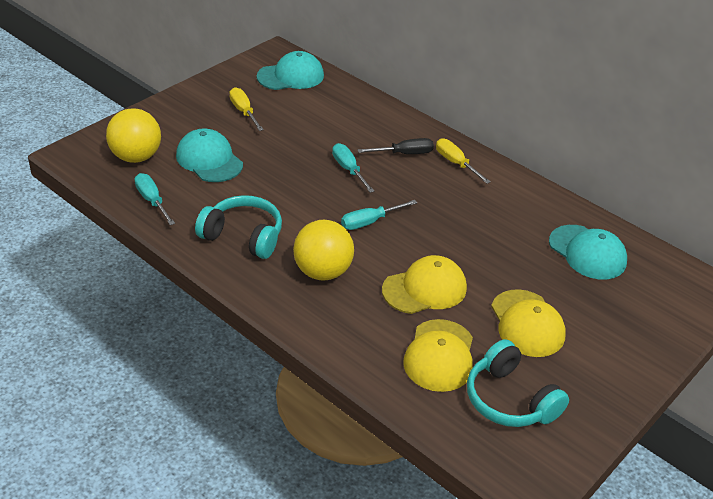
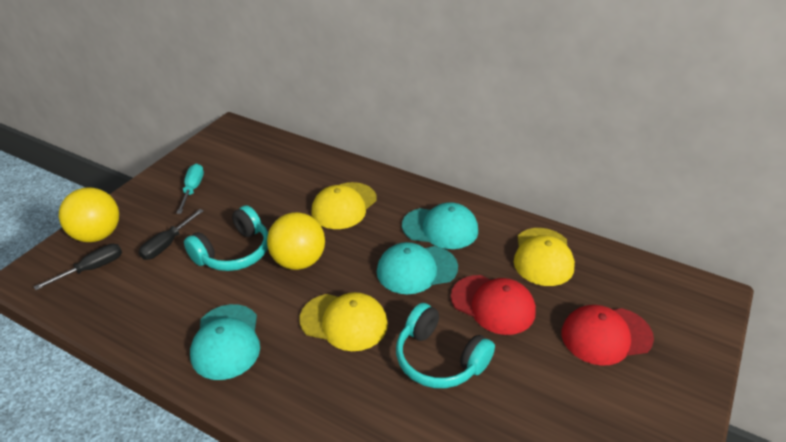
black screwdriver: 1 -> 2
red cap: 0 -> 2
turquoise screwdriver: 3 -> 1
yellow screwdriver: 2 -> 0

